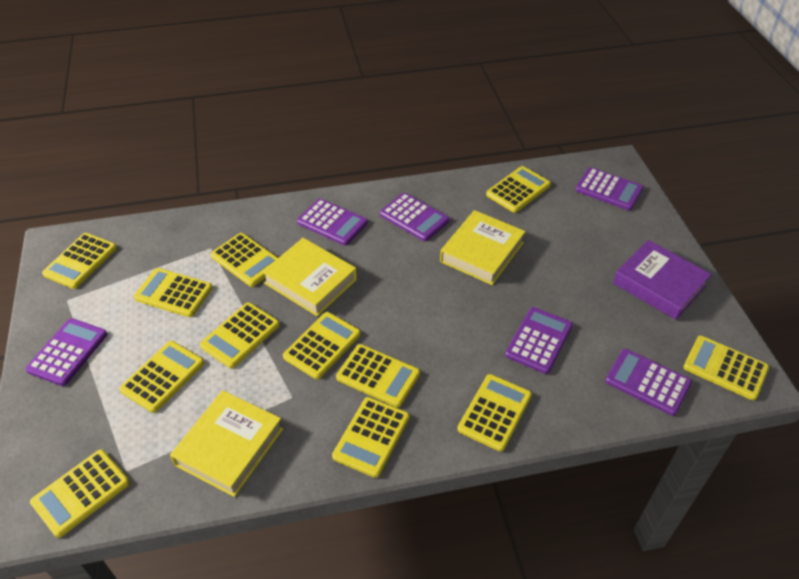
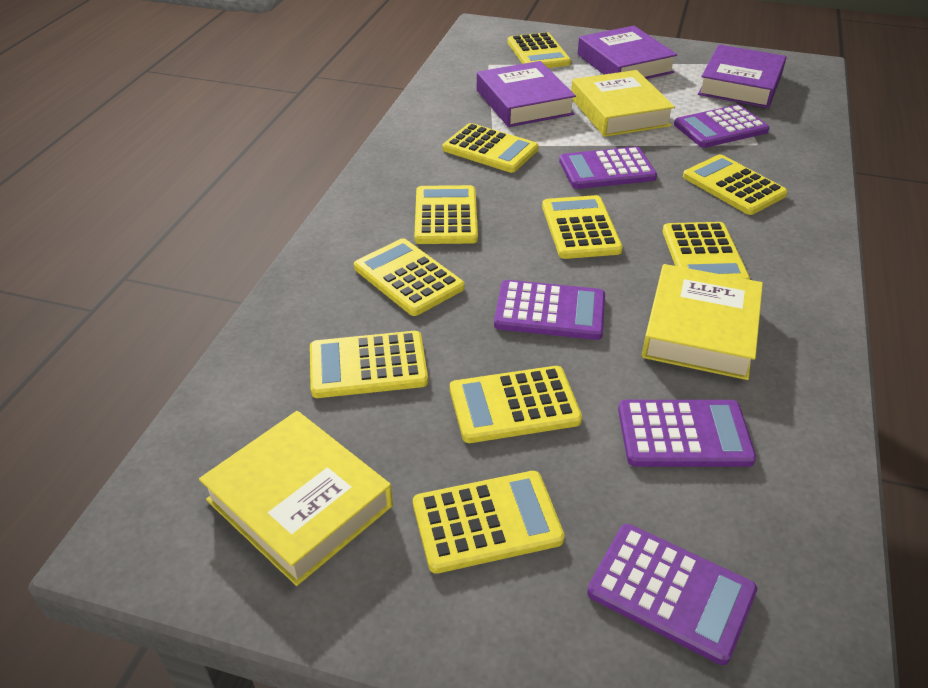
purple book: 1 -> 3
purple calculator: 6 -> 5
yellow calculator: 12 -> 10

